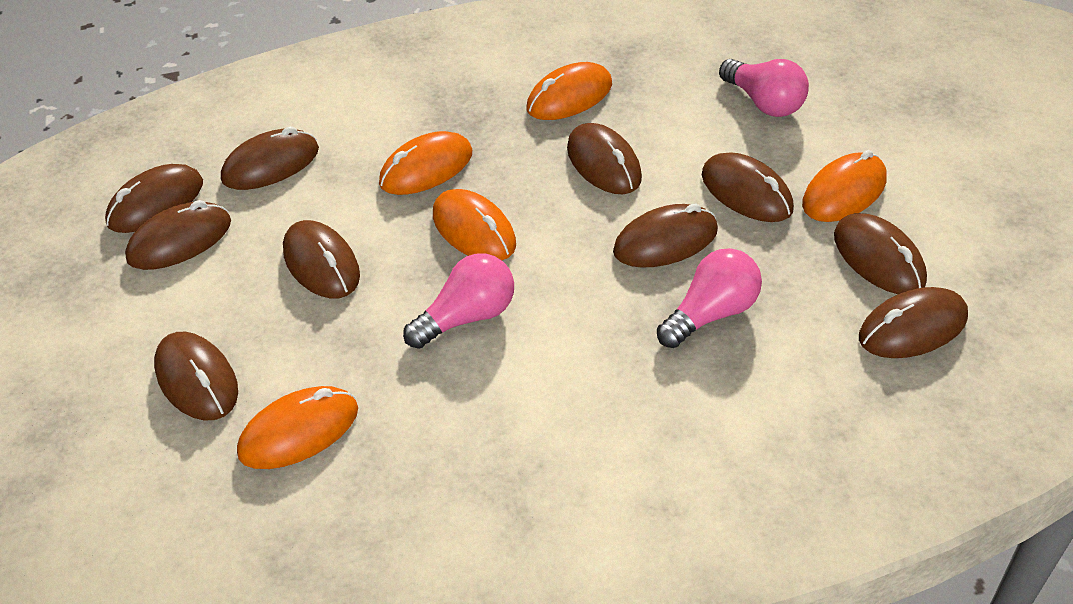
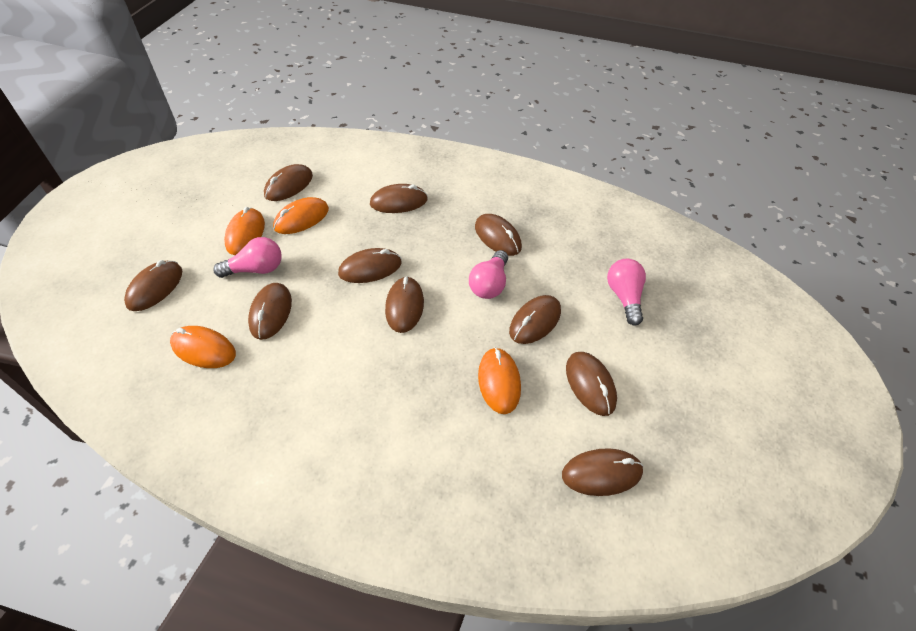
orange mouse: 5 -> 4

